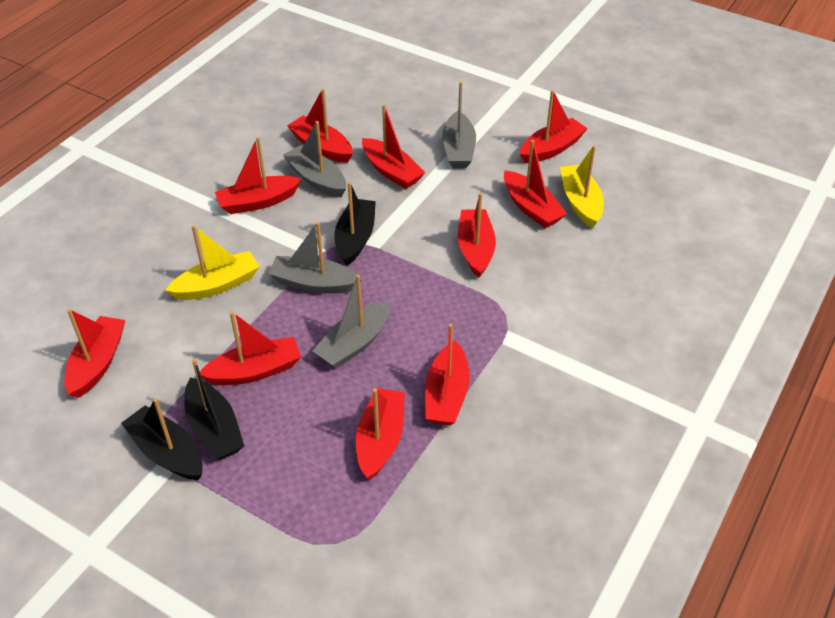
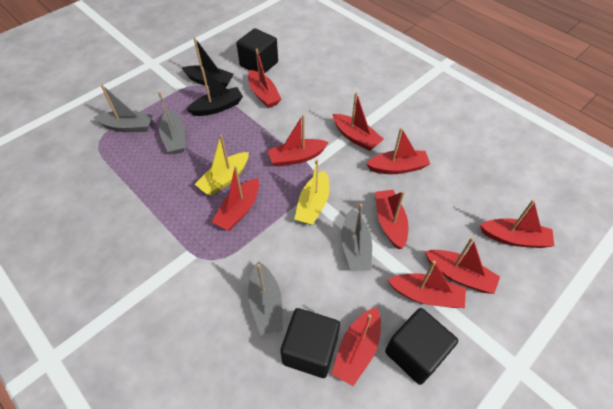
black boat: 3 -> 2
black cube: 0 -> 3

